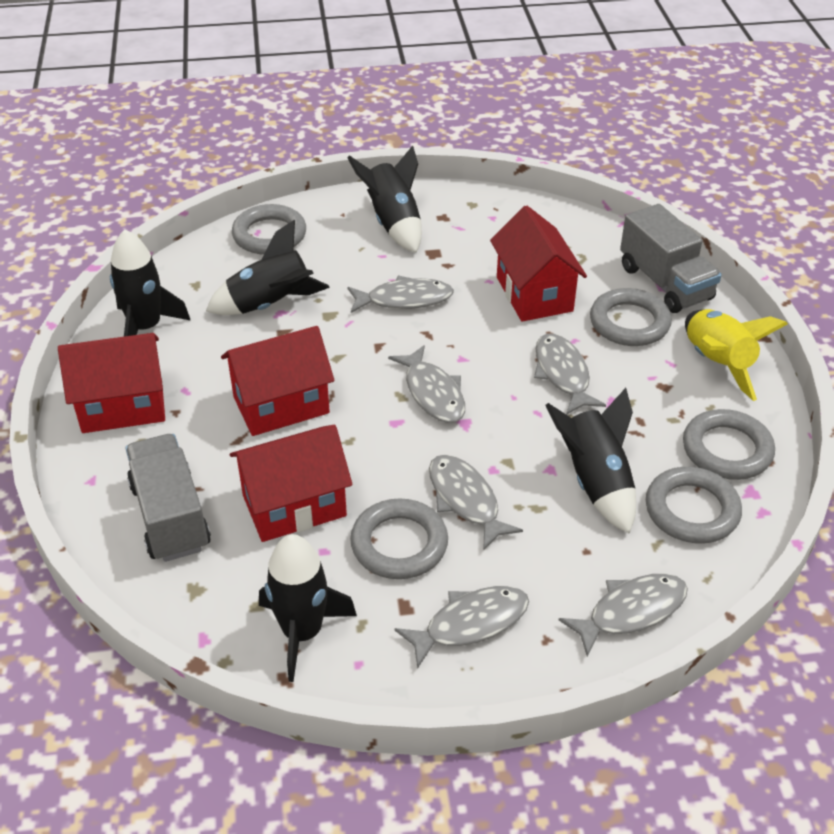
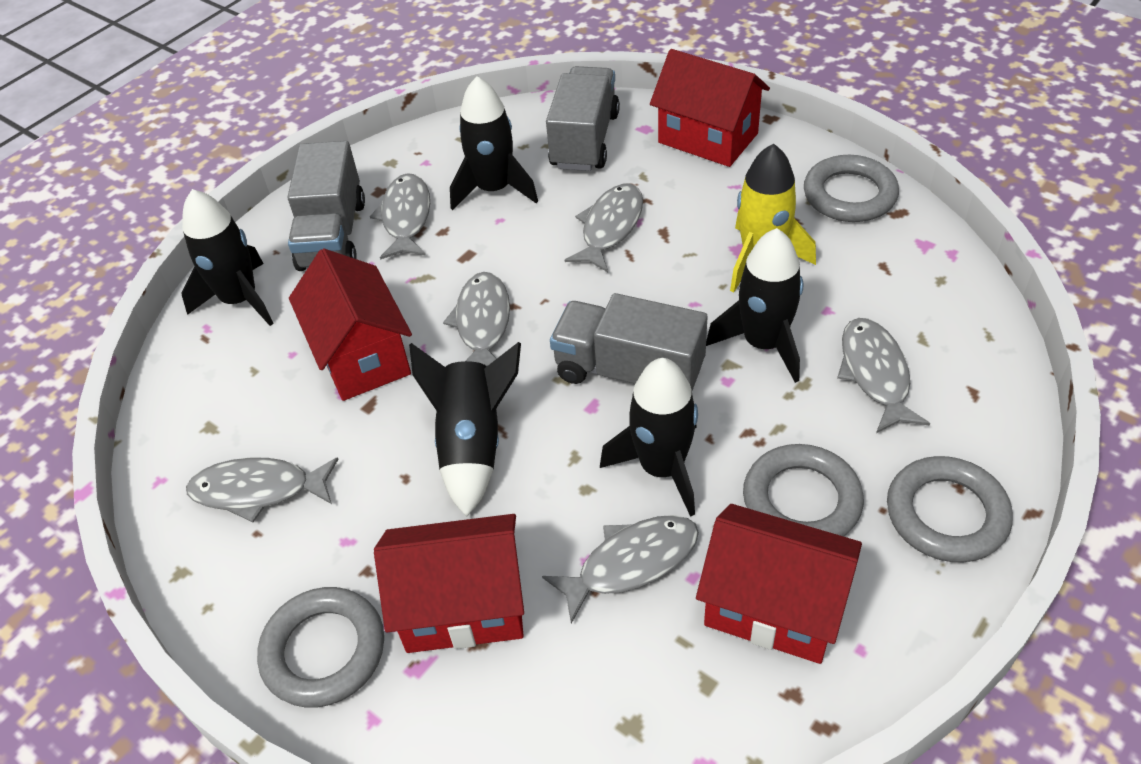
grey ring: 5 -> 4
grey truck: 2 -> 3

